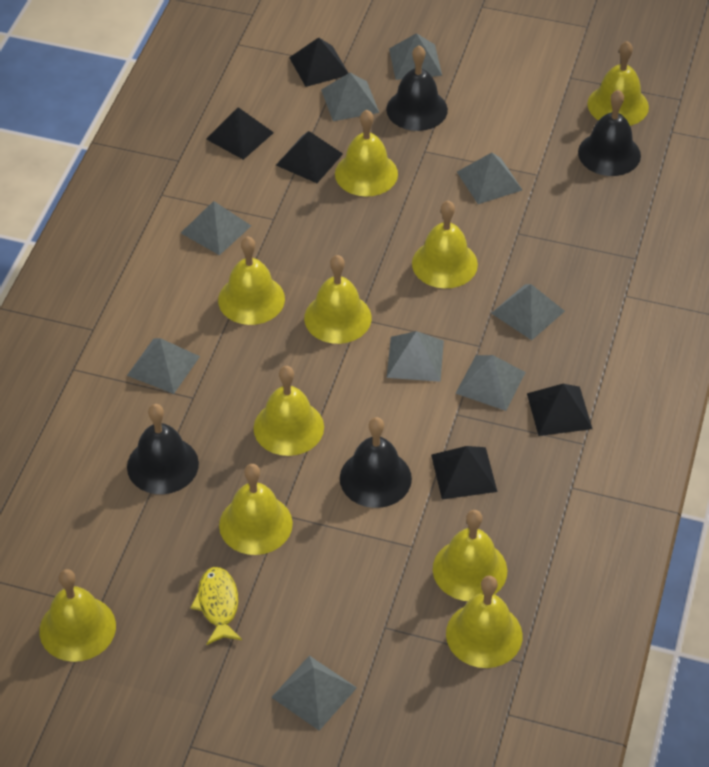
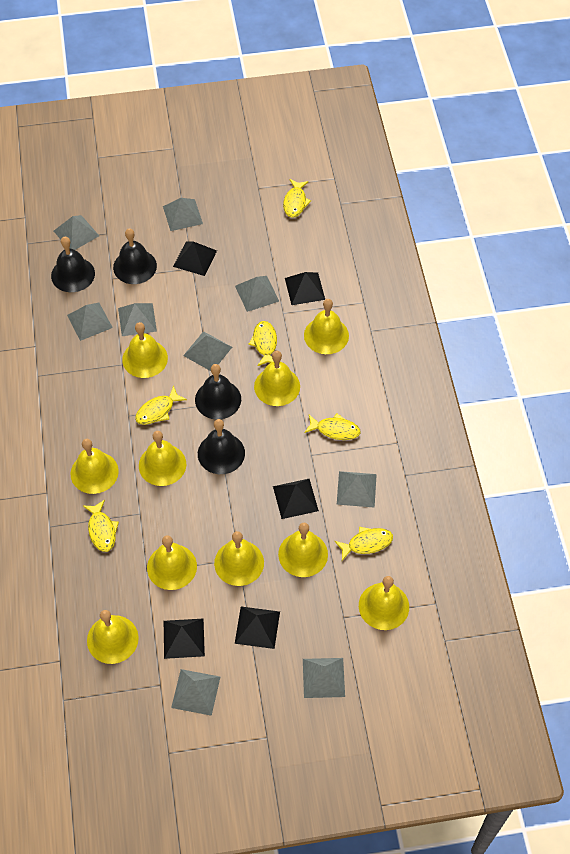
yellow fish: 1 -> 6

